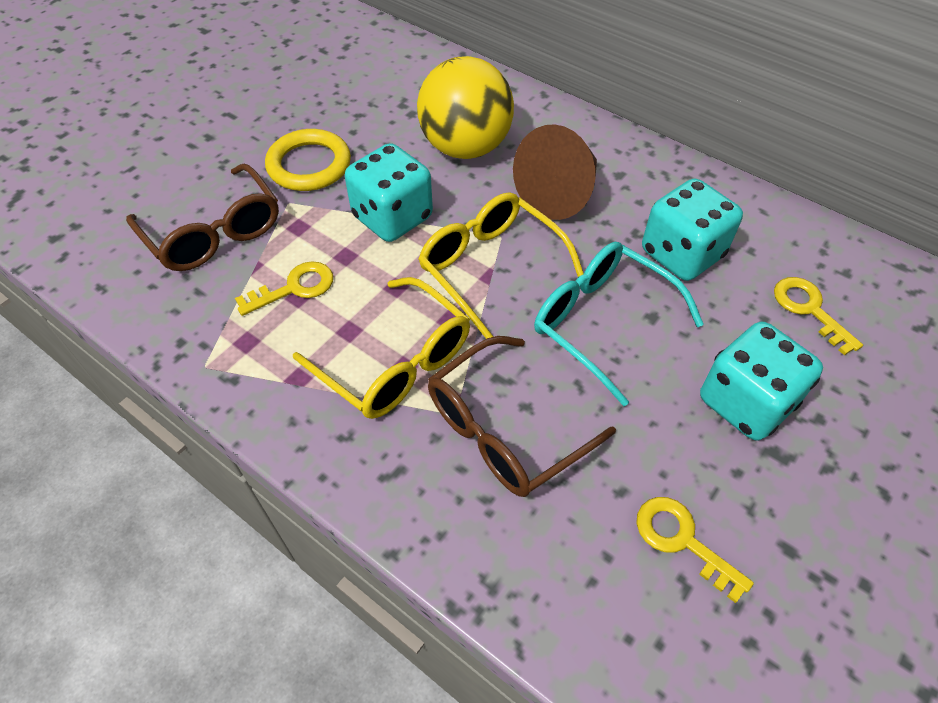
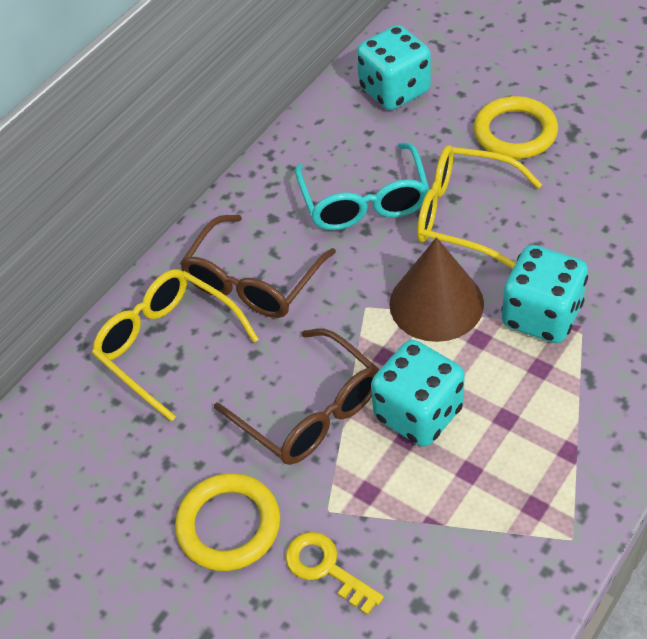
yellow ball: 1 -> 0
yellow key: 3 -> 1
yellow ring: 1 -> 2

